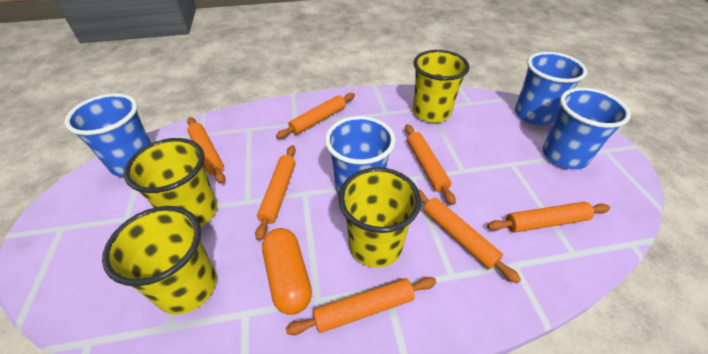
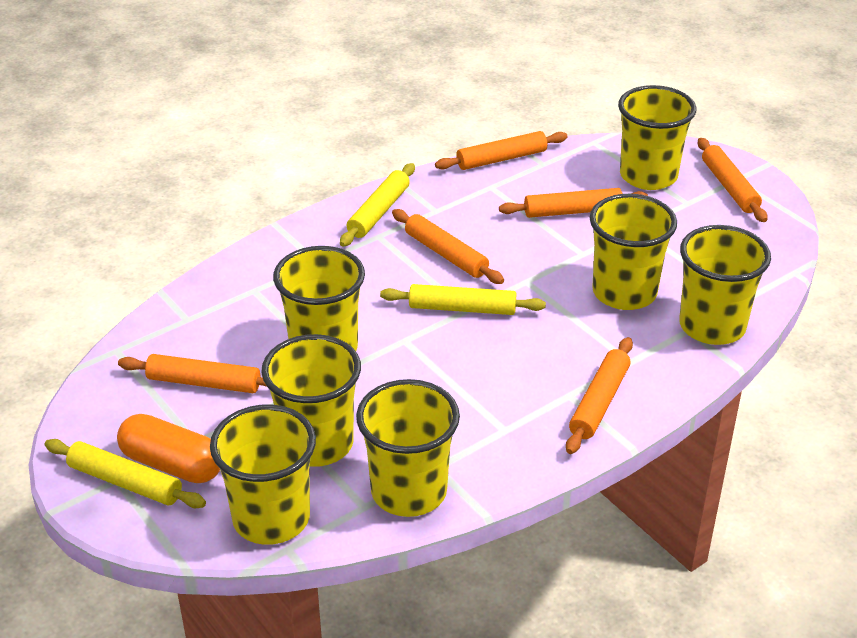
blue cup: 4 -> 0
orange rolling pin: 7 -> 6
yellow cup: 4 -> 7
yellow rolling pin: 0 -> 3

